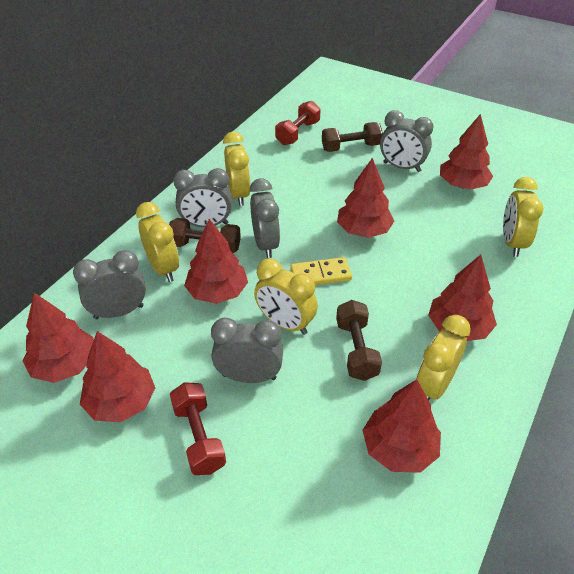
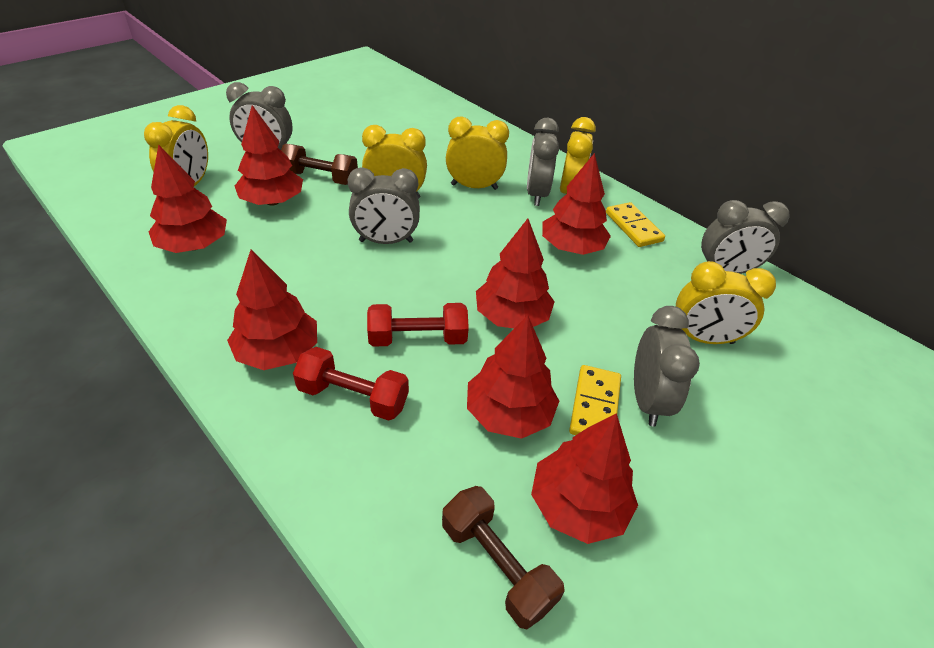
brown dumbbell: 3 -> 2
yellow domino: 1 -> 2

